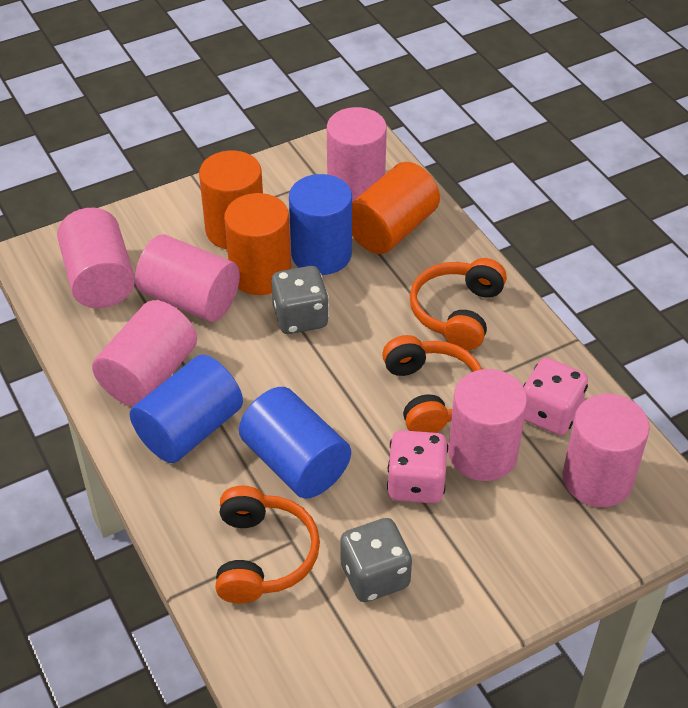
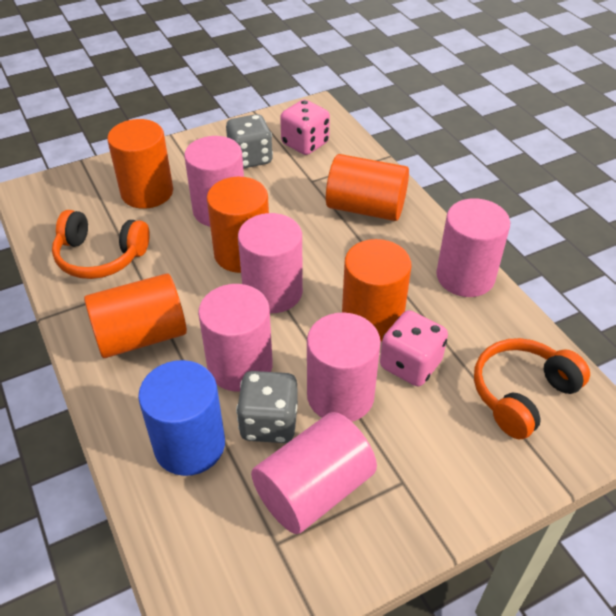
blue cylinder: 3 -> 1
orange cylinder: 3 -> 5
orange headphones: 3 -> 2

